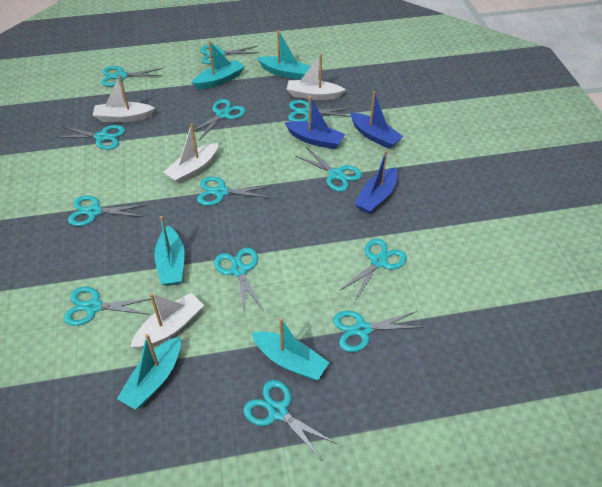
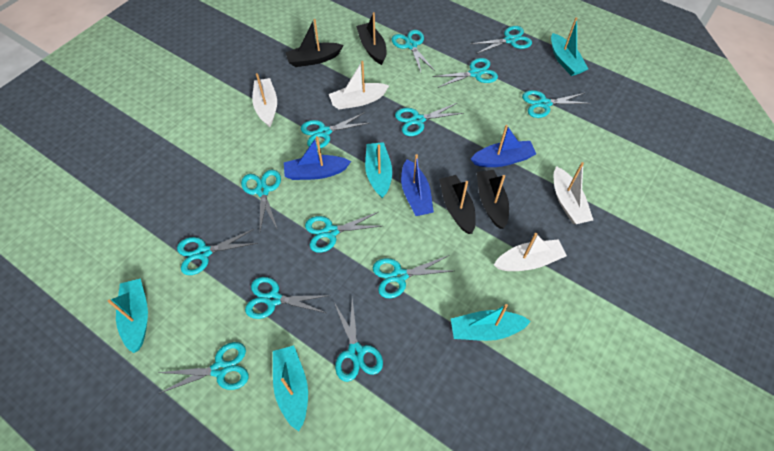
black boat: 0 -> 4

